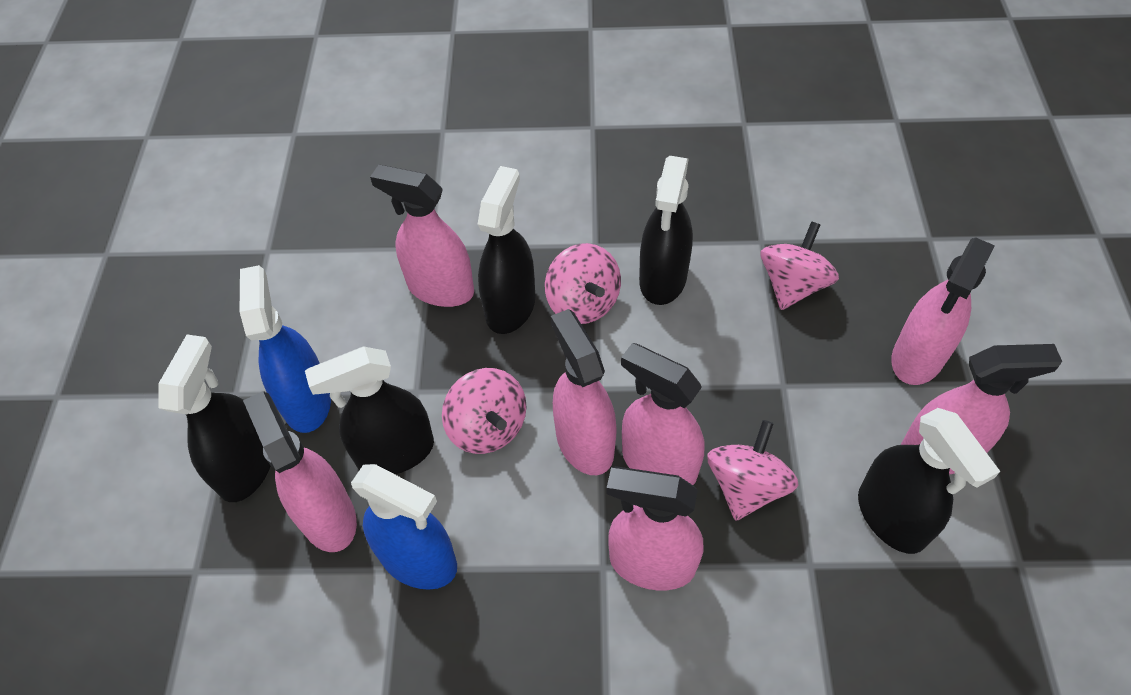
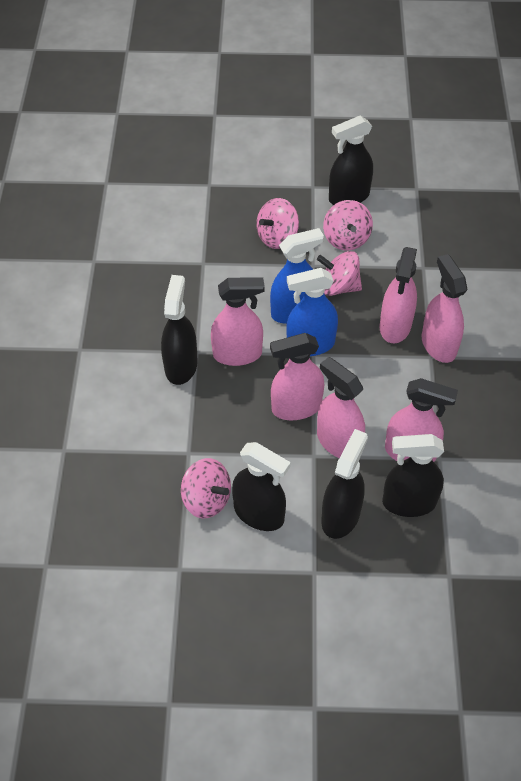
pink spray bottle: 7 -> 6

